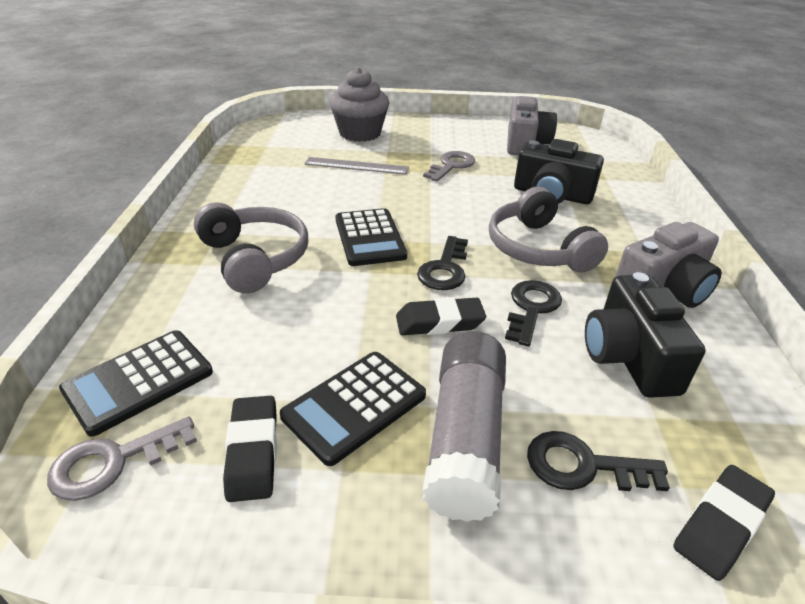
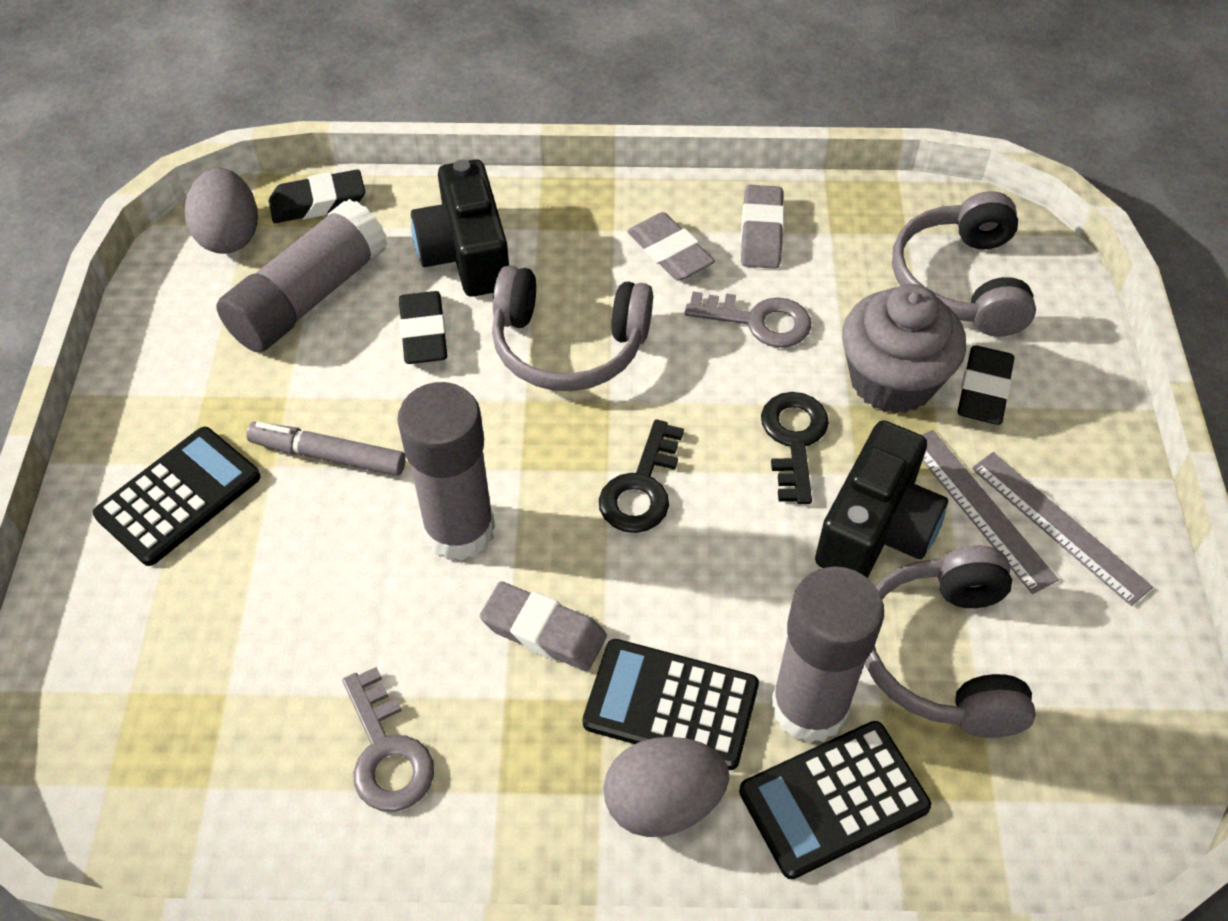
black key: 3 -> 2
grey camera: 2 -> 0
grey egg: 0 -> 2
grey eraser: 0 -> 3
grey glue stick: 1 -> 3
grey headphones: 2 -> 3
grey marker: 0 -> 1
grey ruler: 1 -> 2

